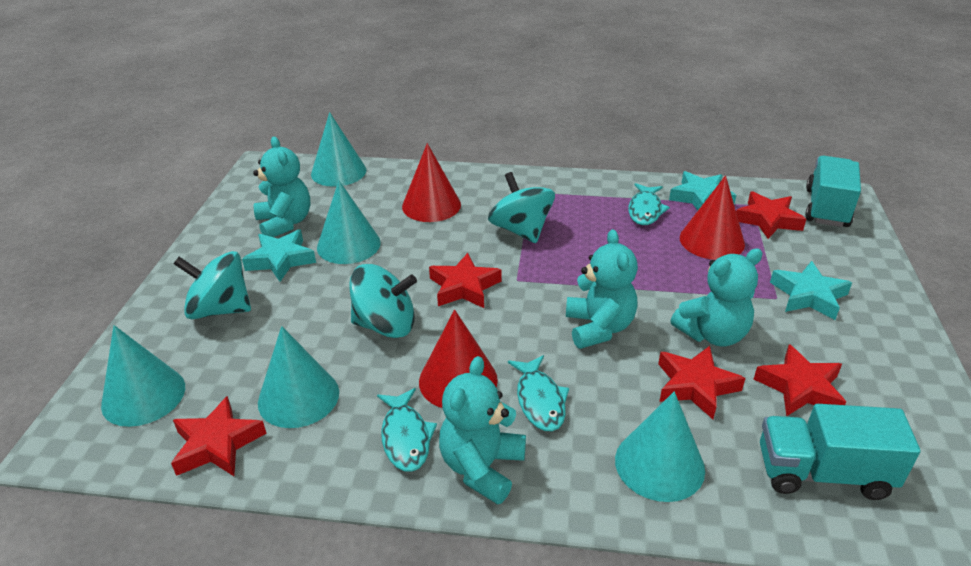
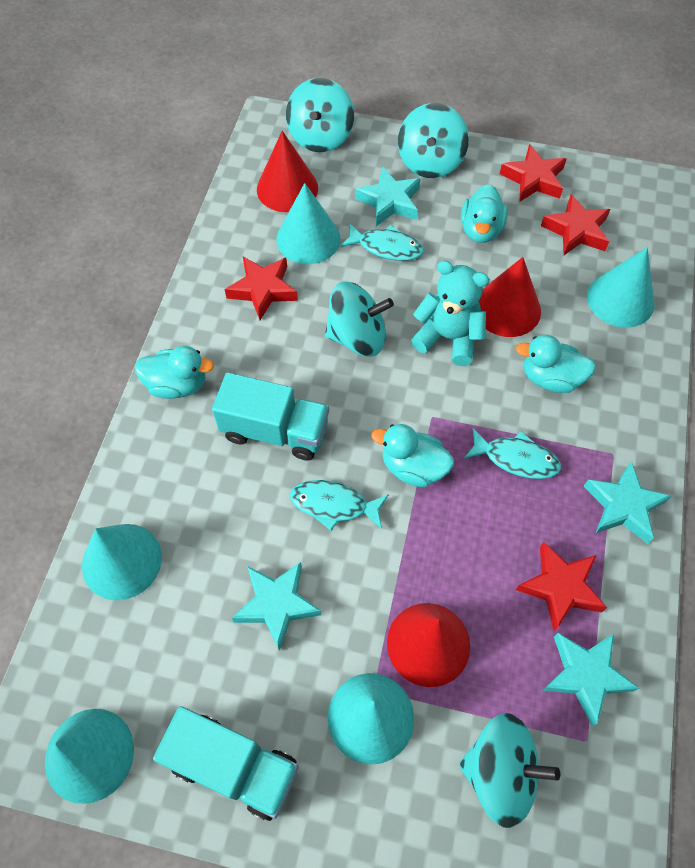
red star: 5 -> 4
turquoise duck: 0 -> 4
turquoise spinning top: 3 -> 4
turquoise star: 3 -> 4
turquoise teddy bear: 4 -> 1

